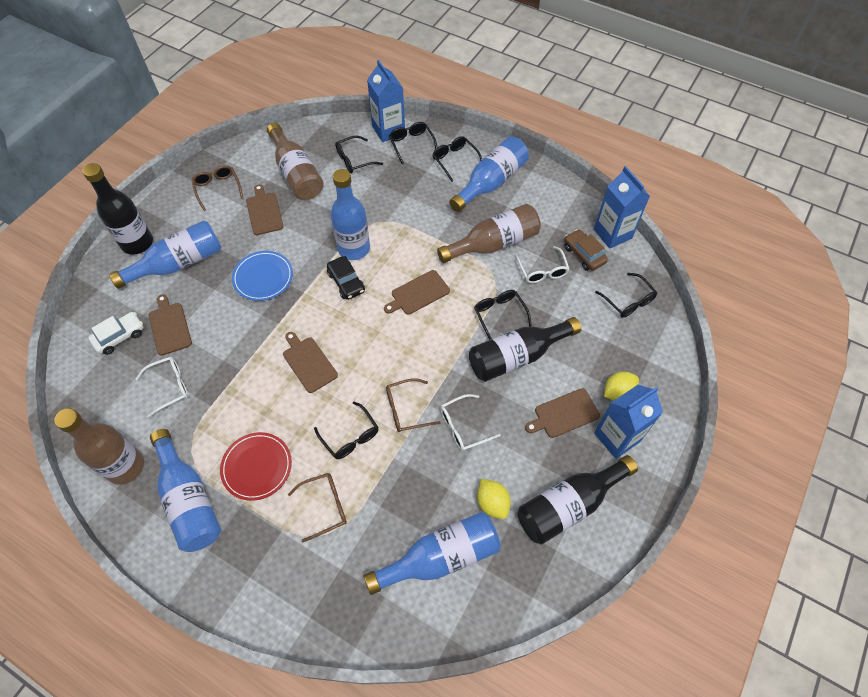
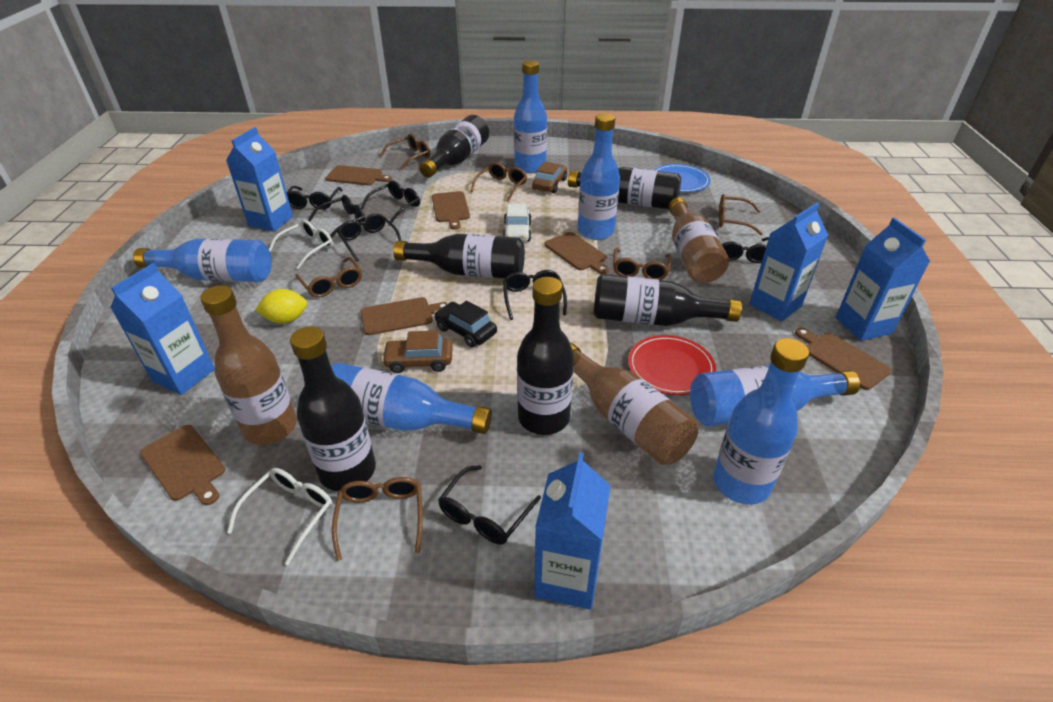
black bottle: 3 -> 6
black glasses: 6 -> 7
blue bottle: 5 -> 6
blue carton: 3 -> 5
brown car: 1 -> 2
brown cutting board: 5 -> 6
brown glasses: 3 -> 6
white glasses: 3 -> 2
yellow lemon: 2 -> 1

